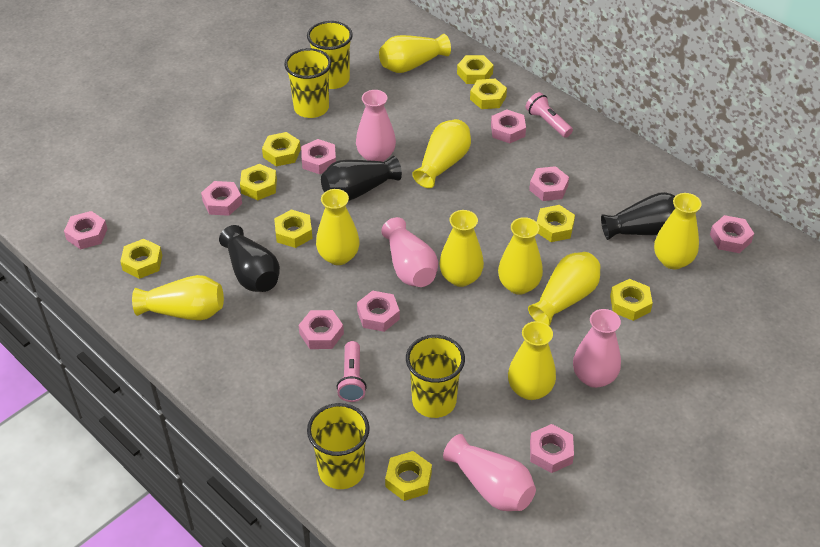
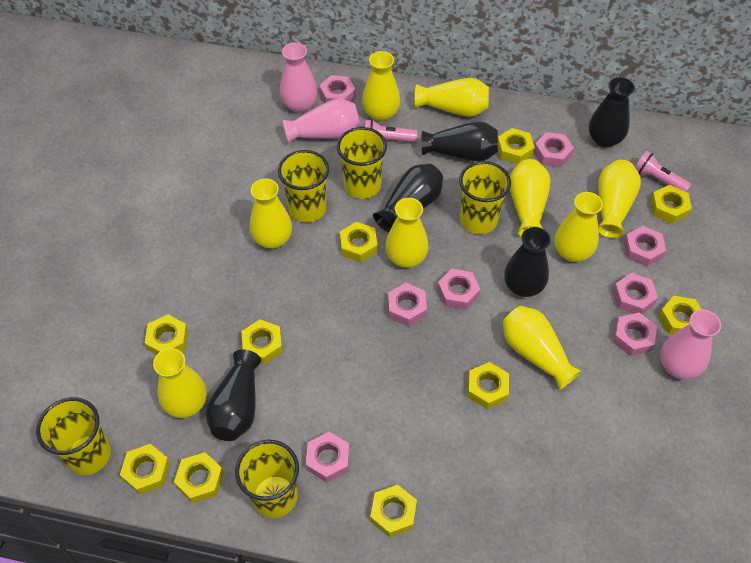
black vase: 3 -> 5
pink nut: 9 -> 8
pink vase: 4 -> 3
yellow cup: 4 -> 5
yellow nut: 9 -> 10

